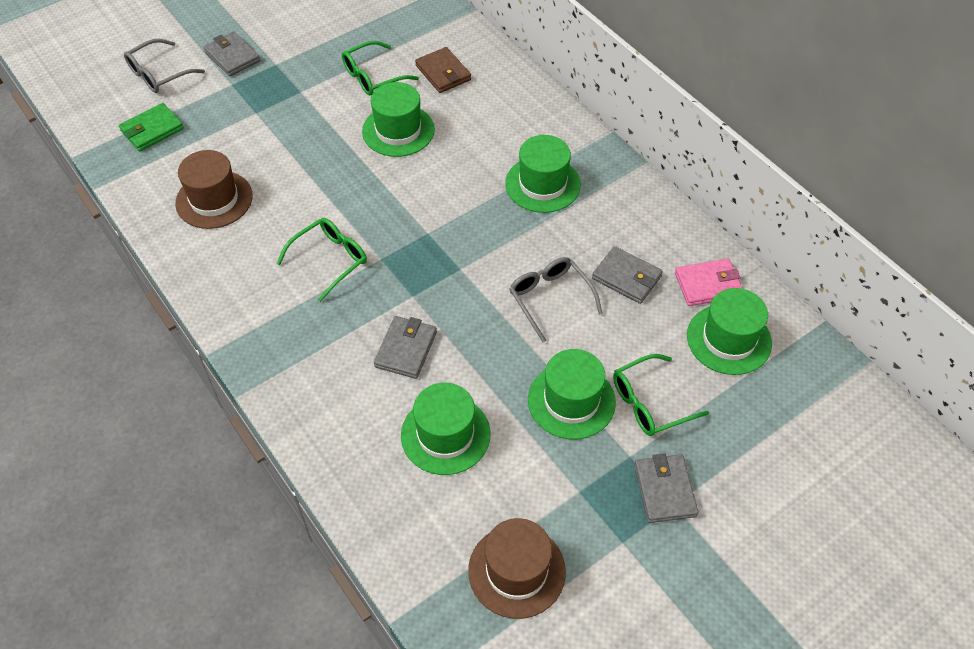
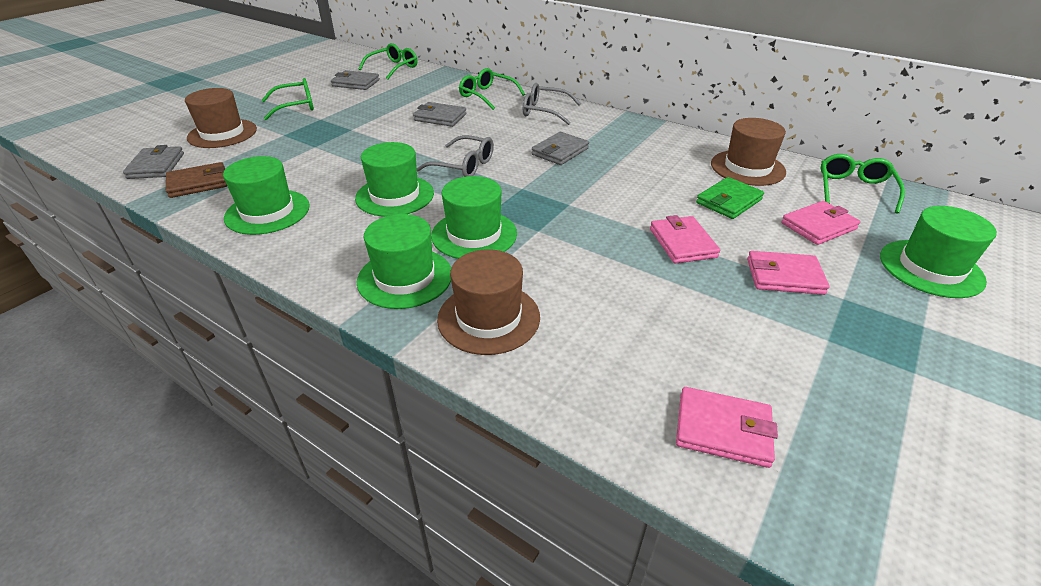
brown hat: 2 -> 3
green glasses: 3 -> 4
pink wallet: 1 -> 4

